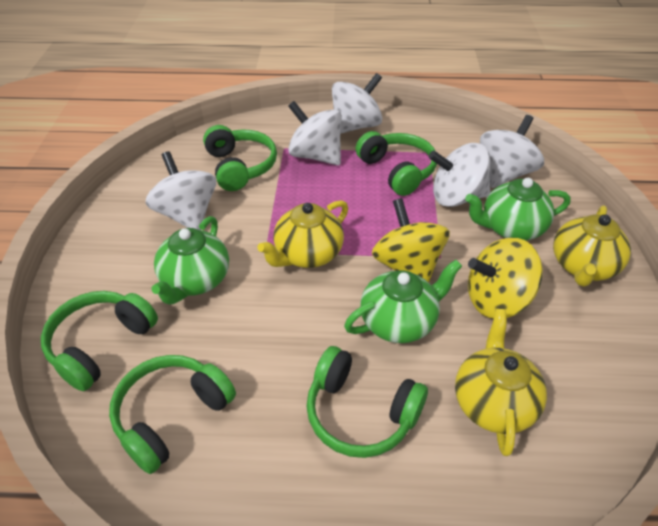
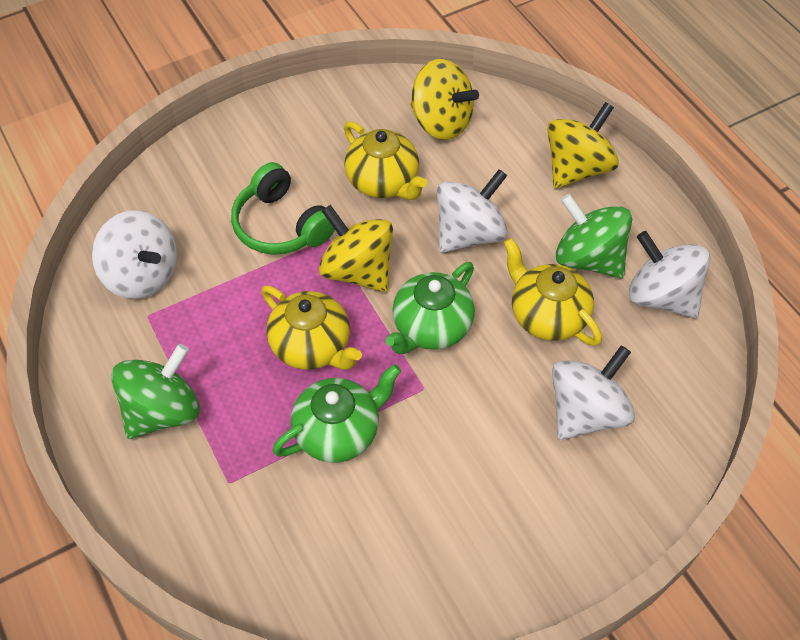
green headphones: 5 -> 1
green spinning top: 0 -> 2
green teapot: 3 -> 2
white spinning top: 5 -> 4
yellow spinning top: 2 -> 3

